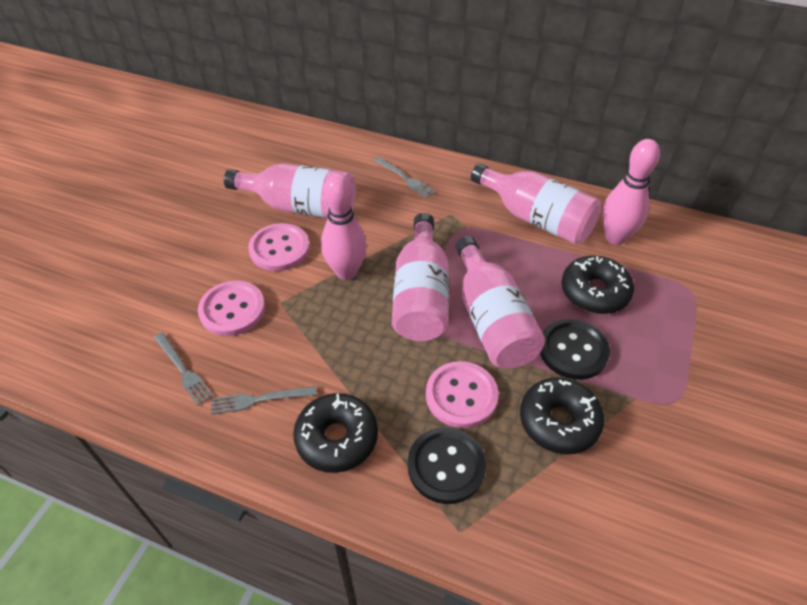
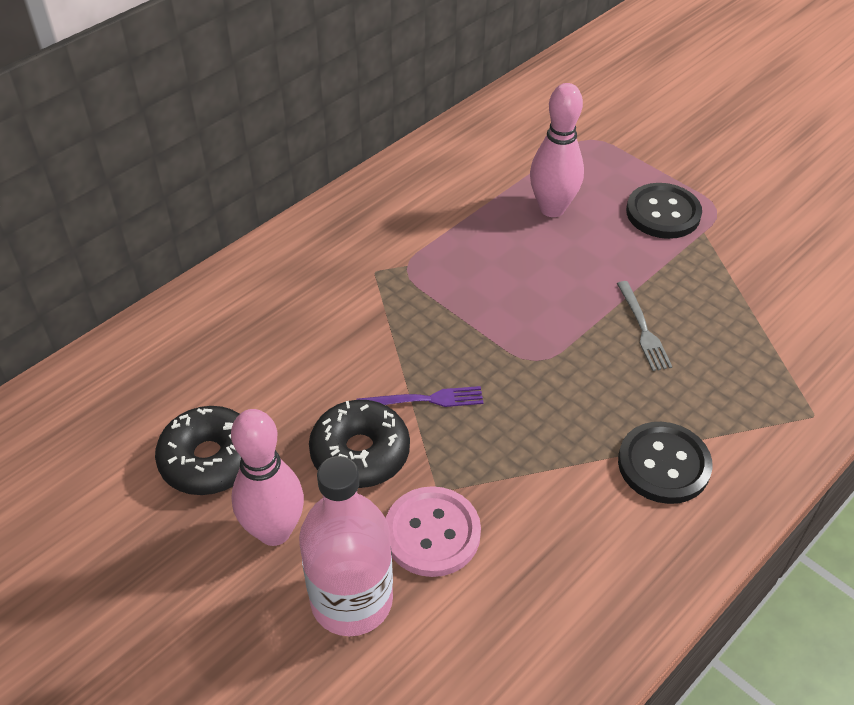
black donut: 3 -> 2
grey fork: 3 -> 1
pink bottle: 4 -> 1
pink button: 3 -> 1
purple fork: 0 -> 1

